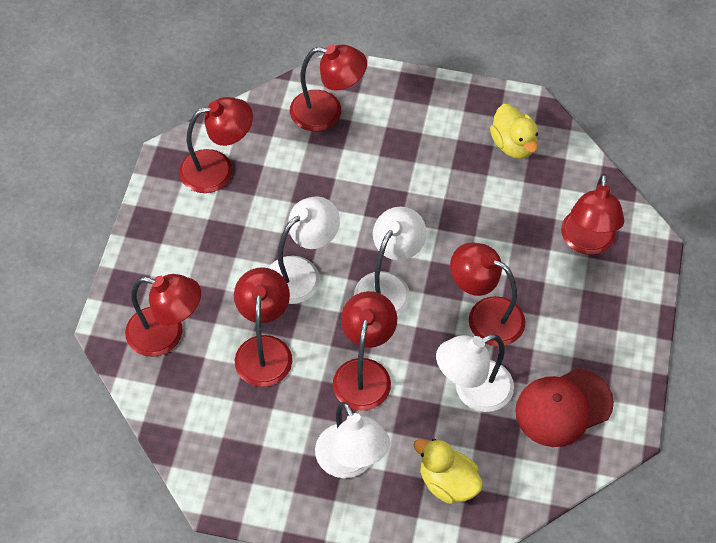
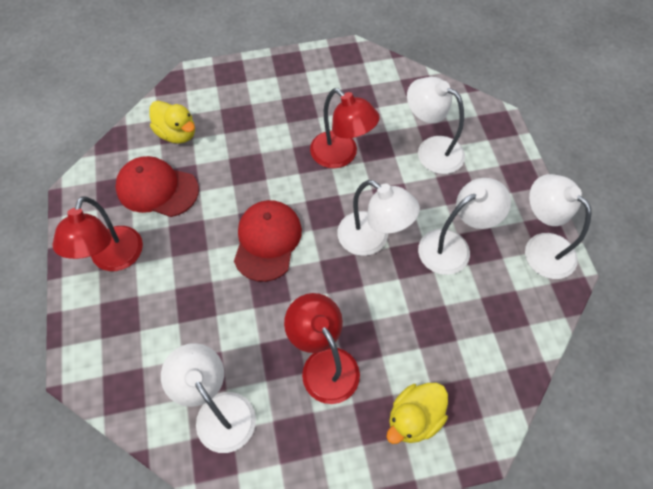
red cap: 1 -> 2
red lamp: 7 -> 3
white lamp: 4 -> 5

